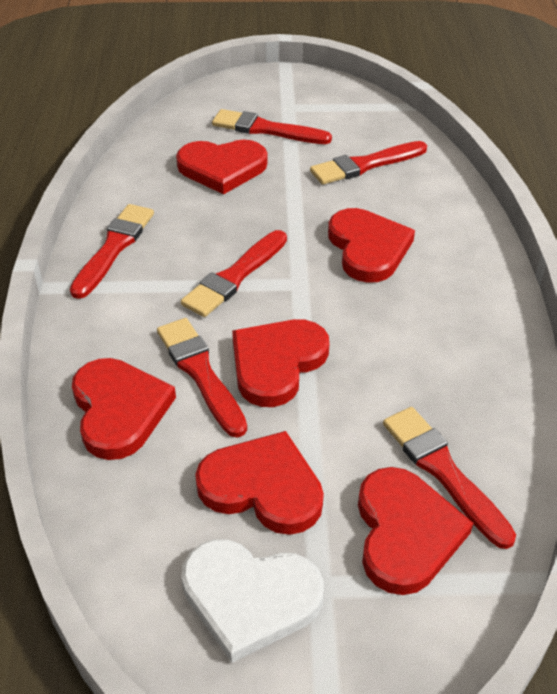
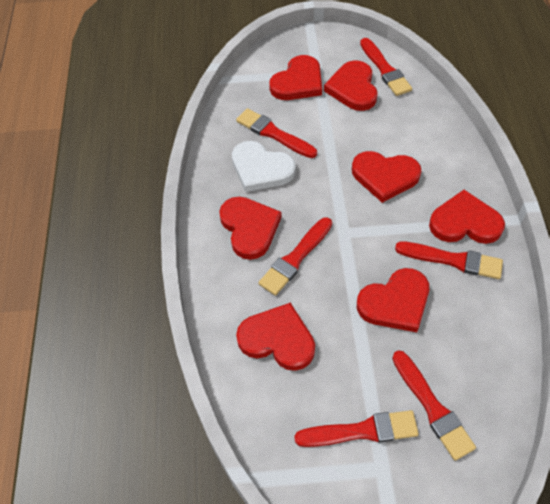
red heart: 6 -> 7

